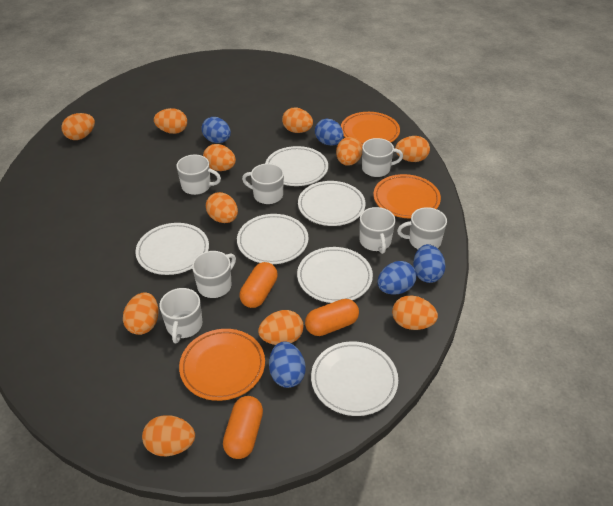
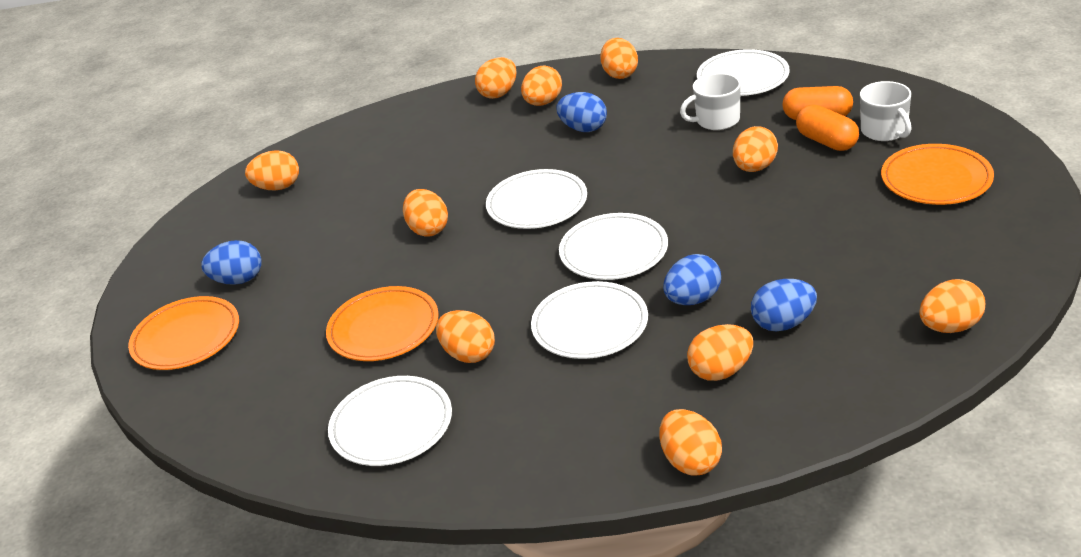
blue egg: 5 -> 4
orange capsule: 3 -> 2
orange egg: 11 -> 10
white mug: 7 -> 2
white plate: 6 -> 5

